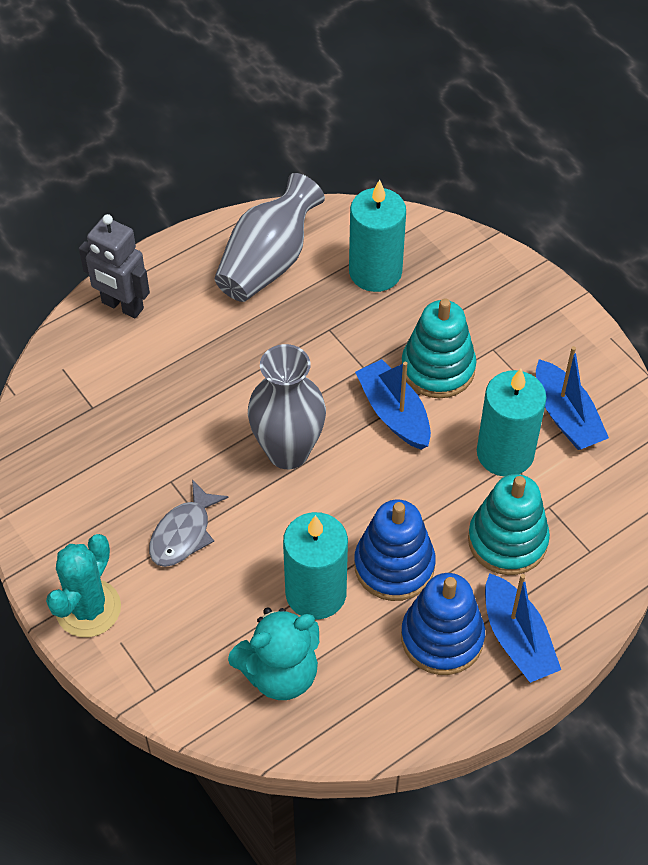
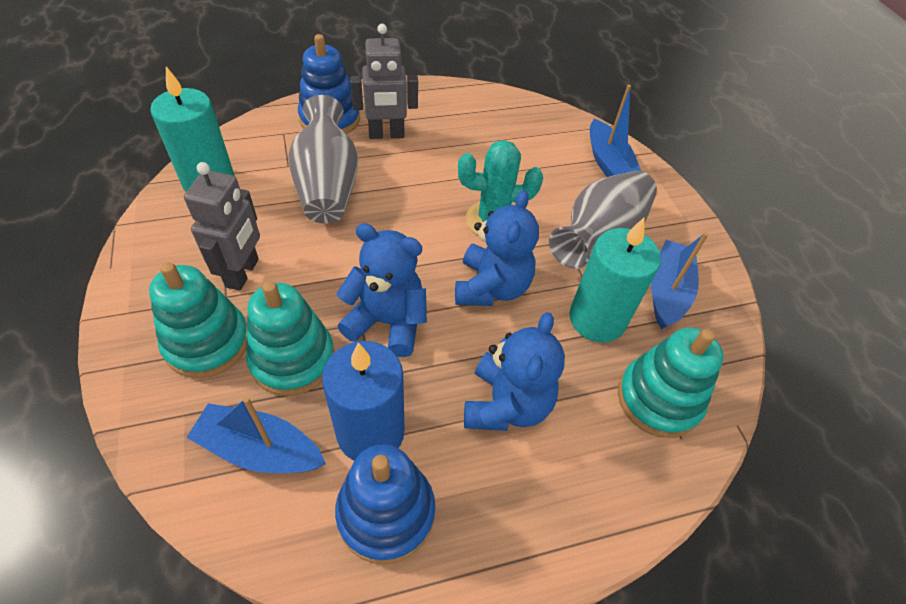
blue candle: 0 -> 1
blue teddy bear: 0 -> 3
grey fish: 1 -> 0
grey robot: 1 -> 2
turquoise candle: 3 -> 2
turquoise stacking toy: 2 -> 3
turquoise teddy bear: 1 -> 0

